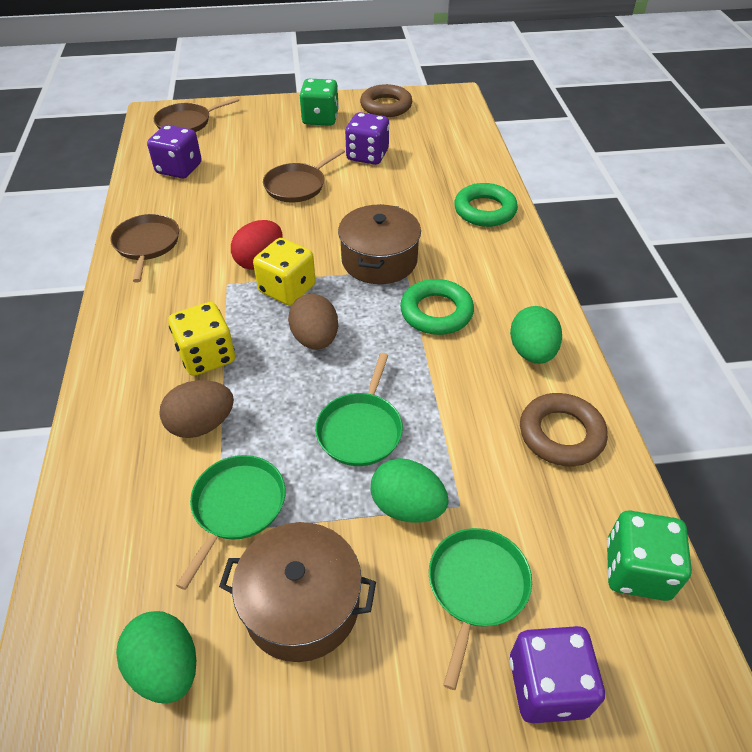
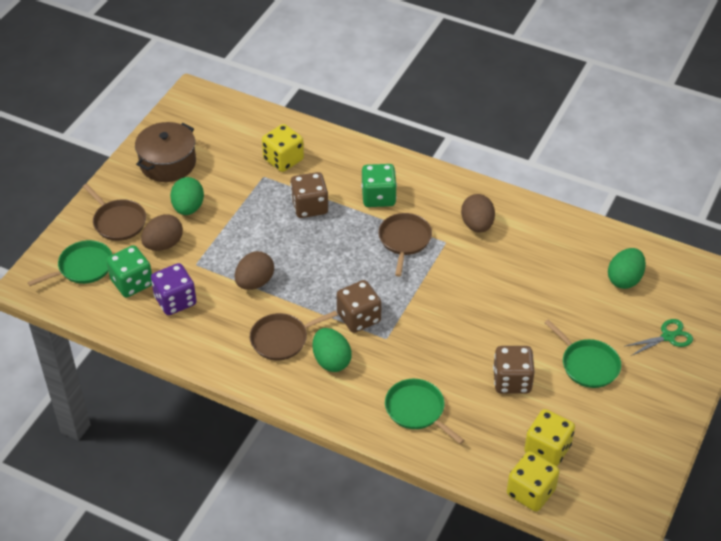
brown dice: 0 -> 3
brown egg: 2 -> 3
brown pot: 2 -> 1
brown ring: 2 -> 0
green ring: 2 -> 0
green scissors: 0 -> 1
purple dice: 3 -> 1
red egg: 1 -> 0
yellow dice: 2 -> 3

